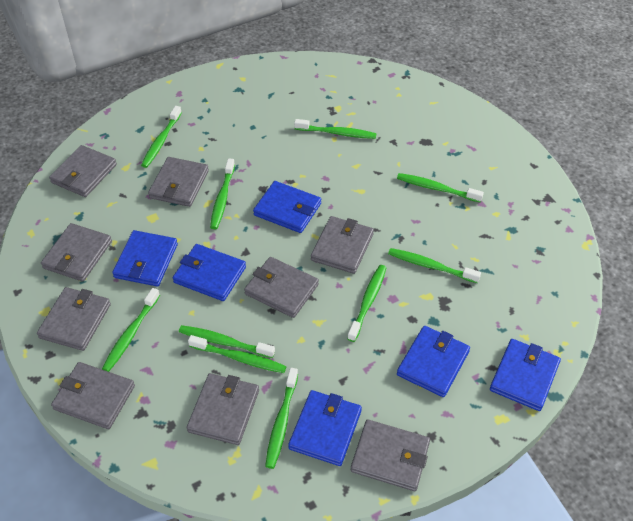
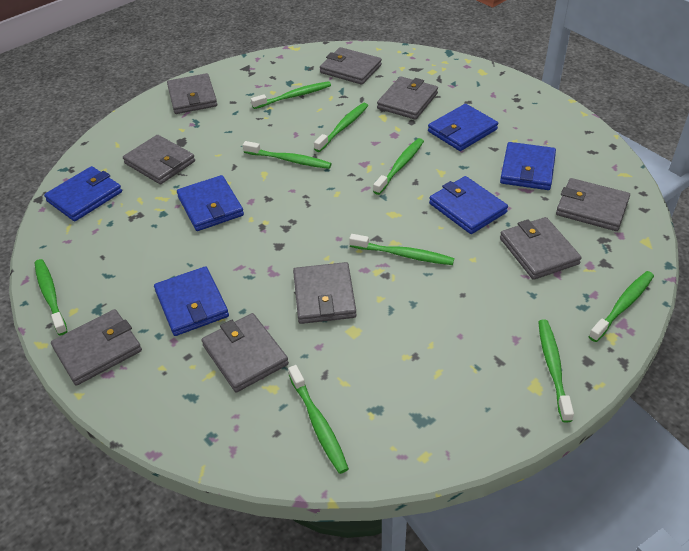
green toothbrush: 10 -> 9

